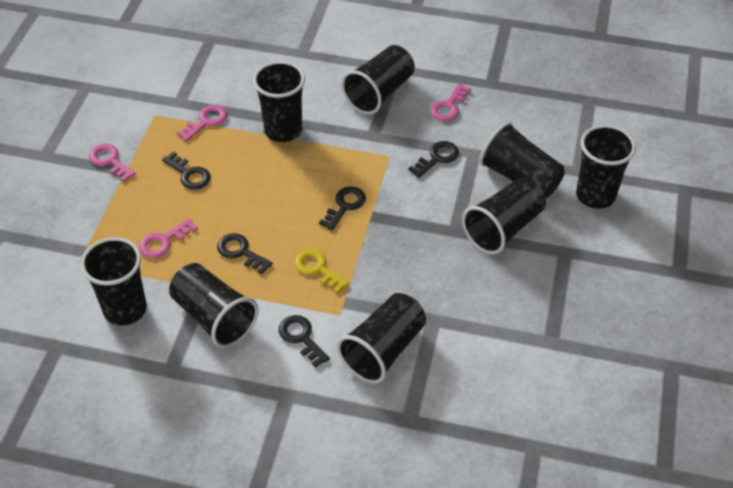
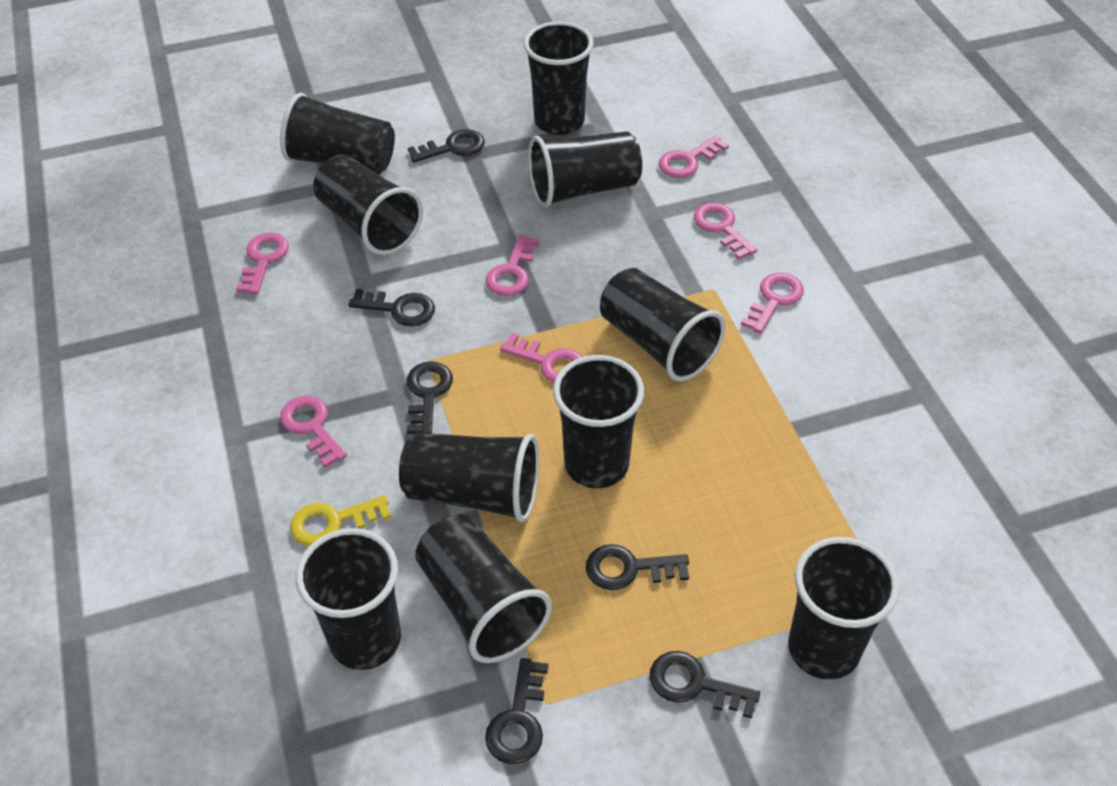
black cup: 8 -> 10
black key: 5 -> 6
pink key: 4 -> 7

